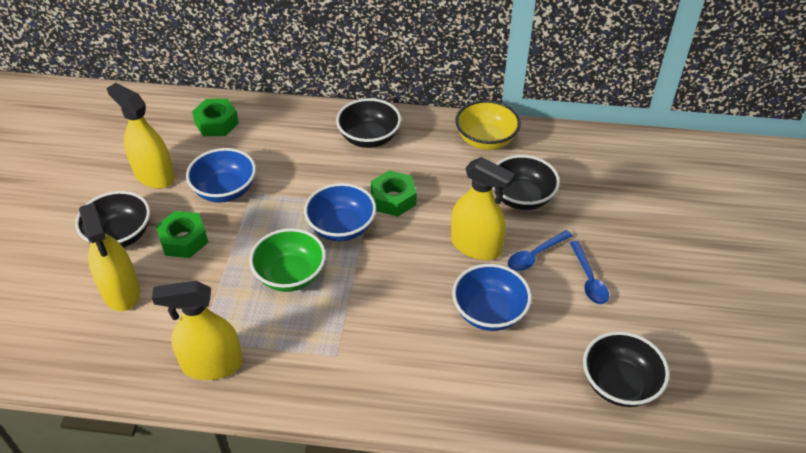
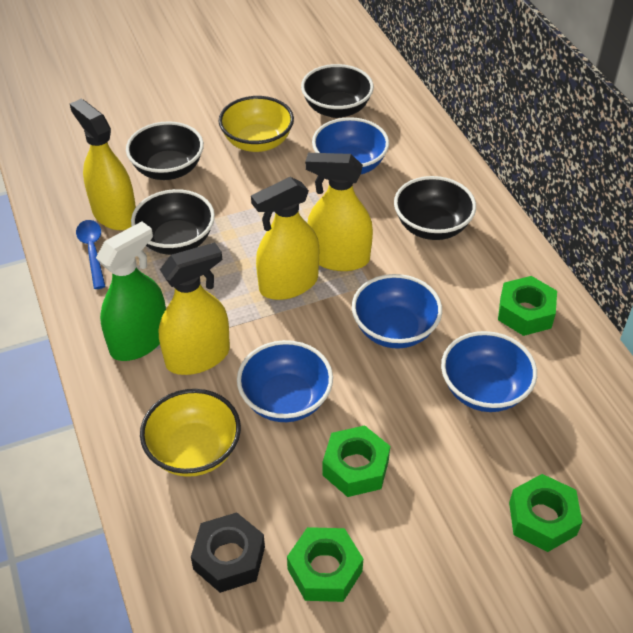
black nut: 0 -> 1
blue bowl: 3 -> 4
blue spoon: 2 -> 1
green bowl: 1 -> 0
green nut: 3 -> 4
green spray bottle: 0 -> 1
yellow bowl: 1 -> 2

